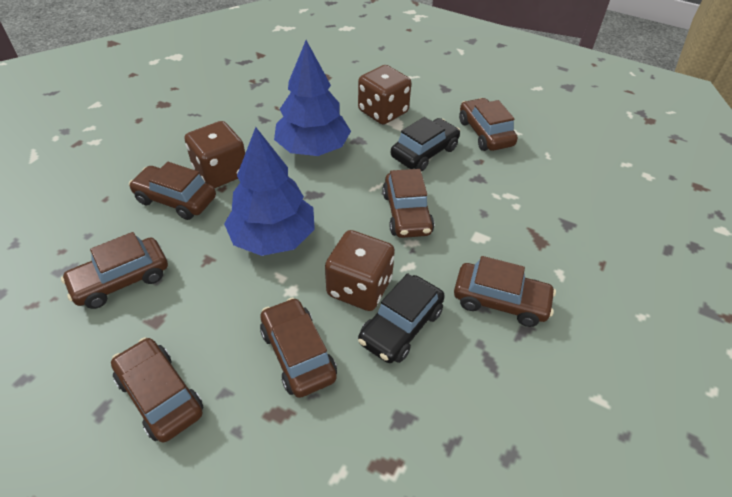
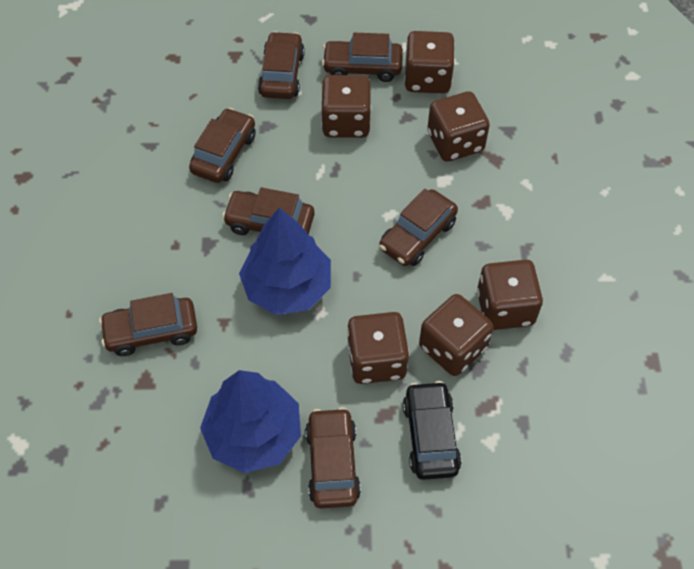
black car: 2 -> 1
brown dice: 3 -> 6

